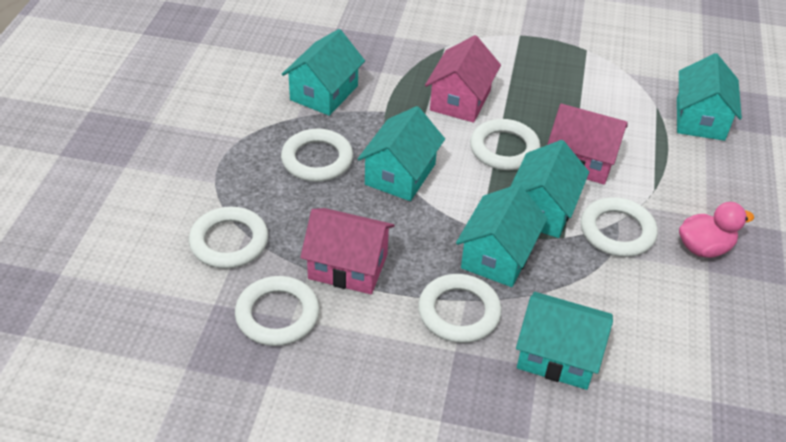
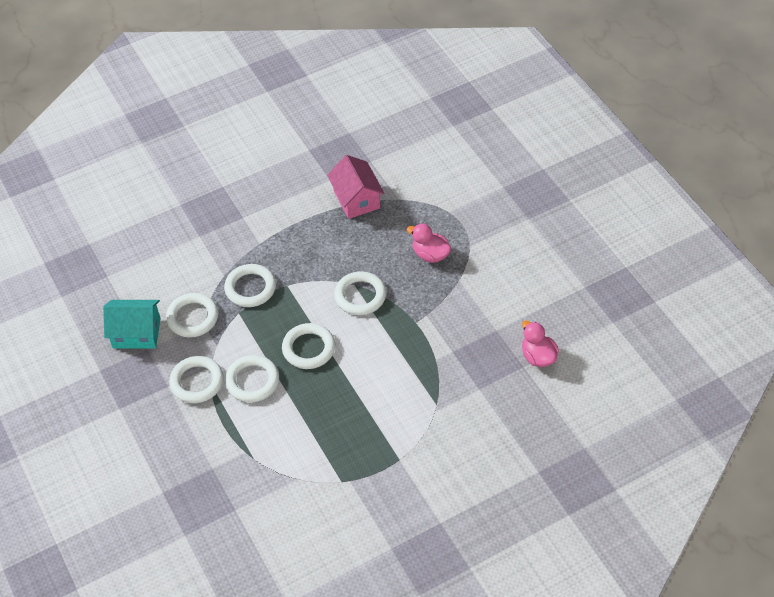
pink duck: 1 -> 2
pink house: 3 -> 1
turquoise house: 6 -> 1

